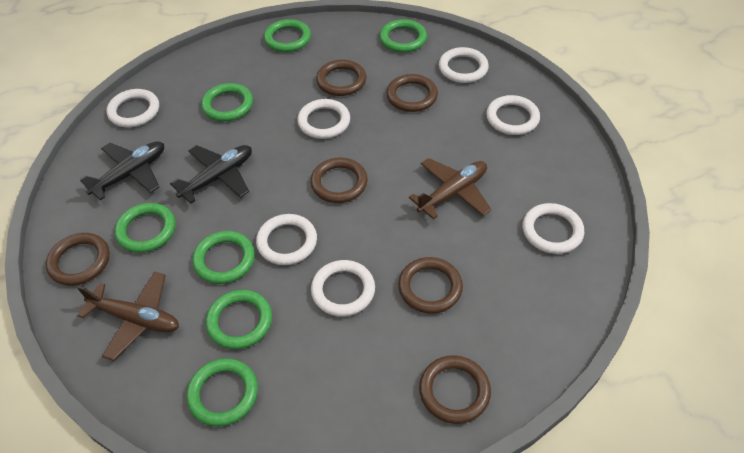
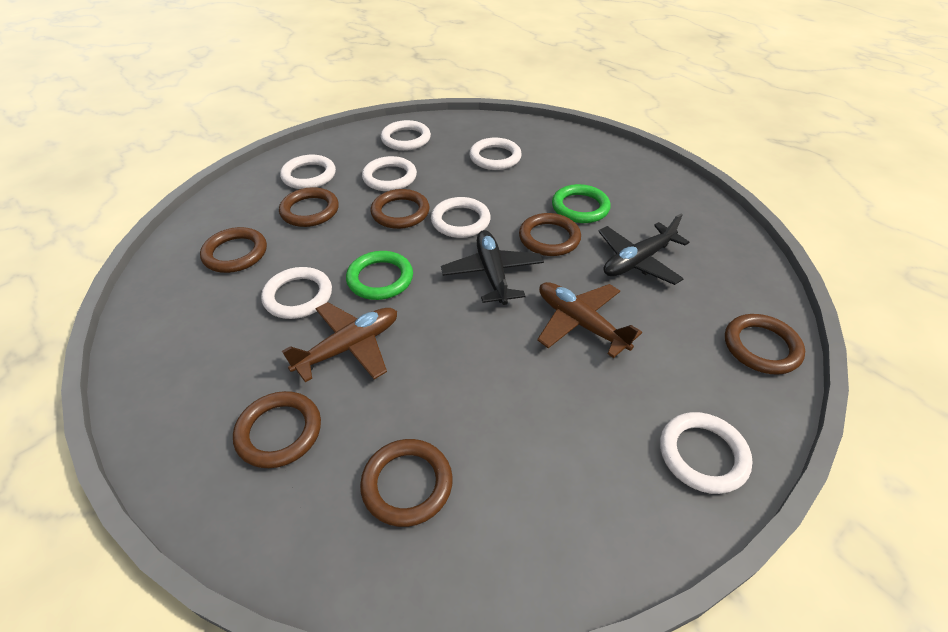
brown ring: 6 -> 7
green ring: 7 -> 2

